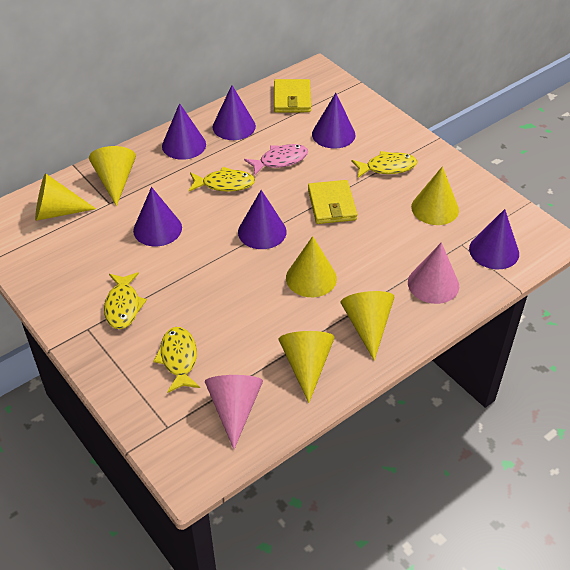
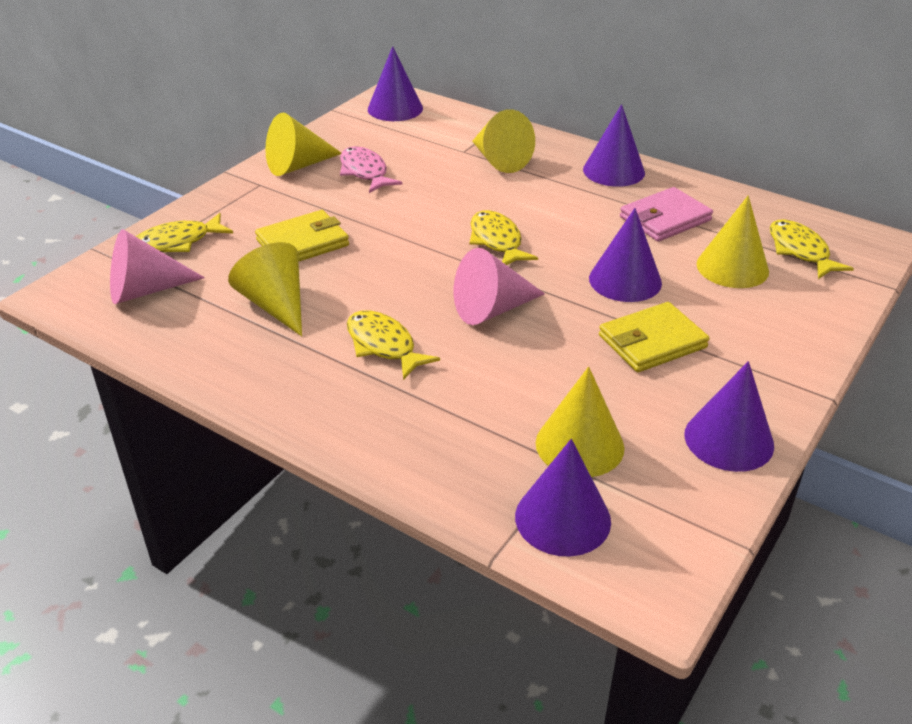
pink wallet: 0 -> 1
purple cone: 6 -> 5
yellow cone: 6 -> 5

